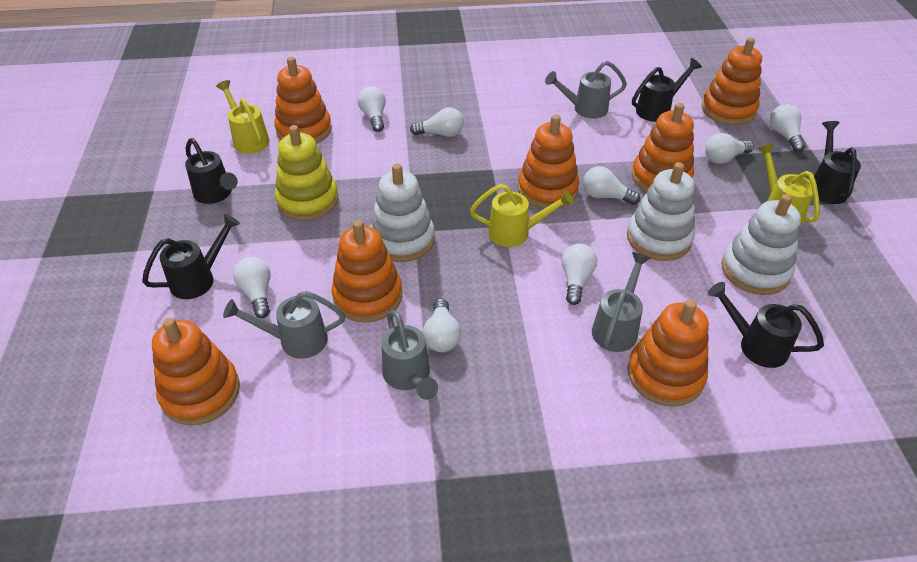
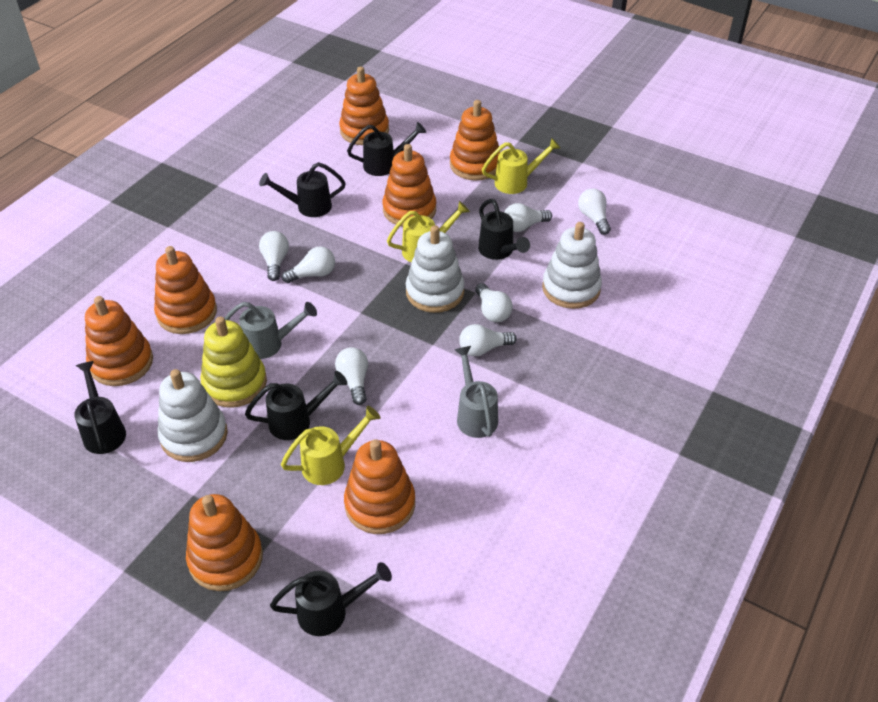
black watering can: 5 -> 6
grey watering can: 4 -> 2
white light bulb: 8 -> 7

